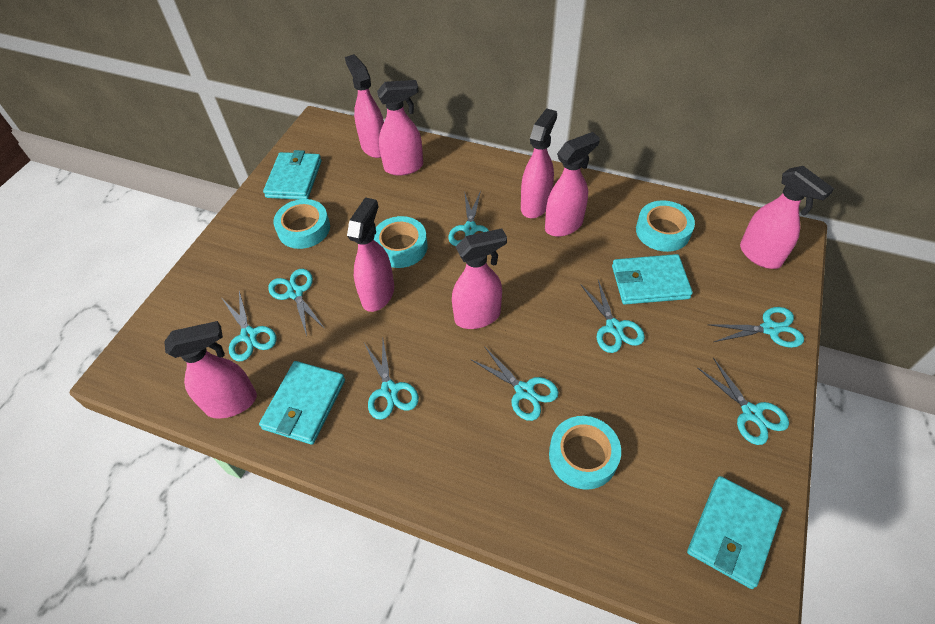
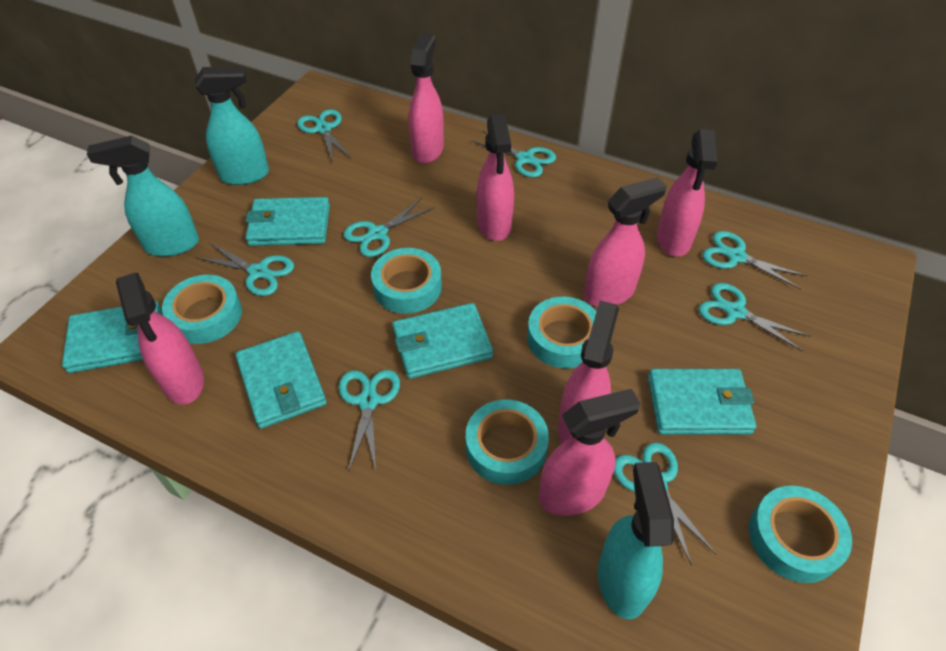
pink spray bottle: 8 -> 7
turquoise spray bottle: 0 -> 3
turquoise tape: 4 -> 5
turquoise wallet: 4 -> 5

